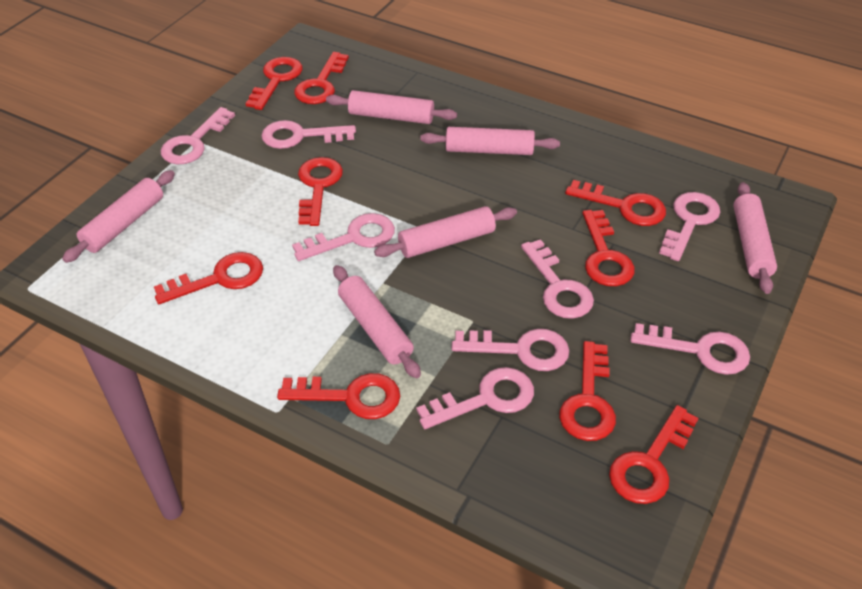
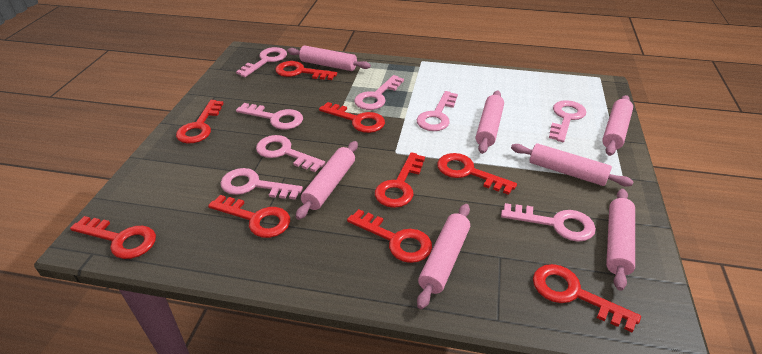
pink rolling pin: 6 -> 7

